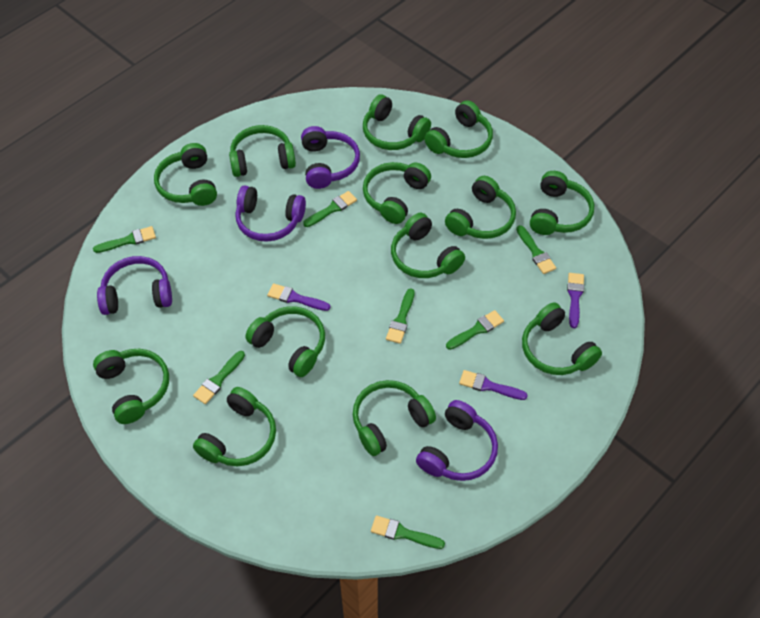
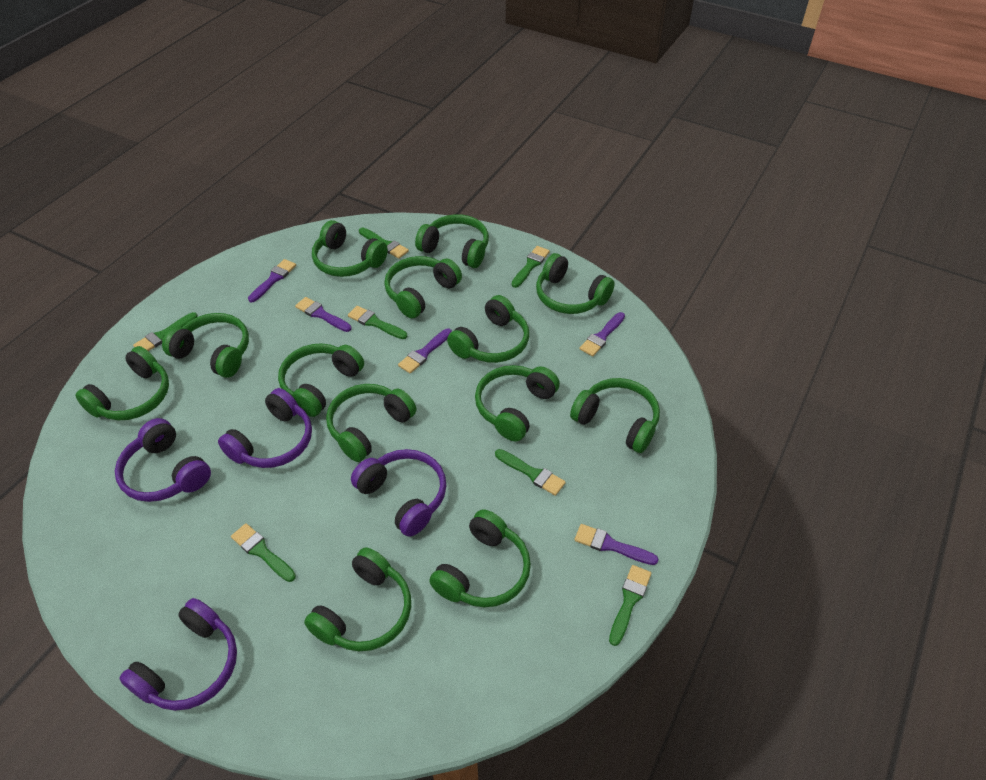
purple brush: 3 -> 5

